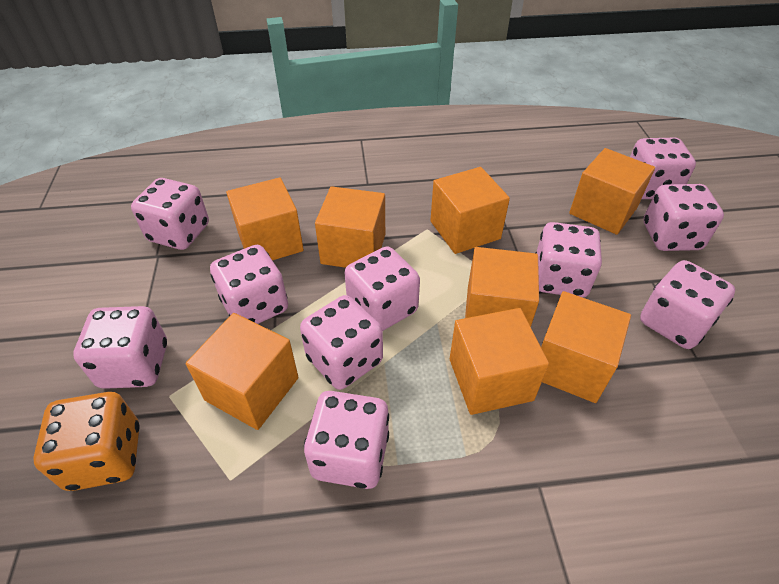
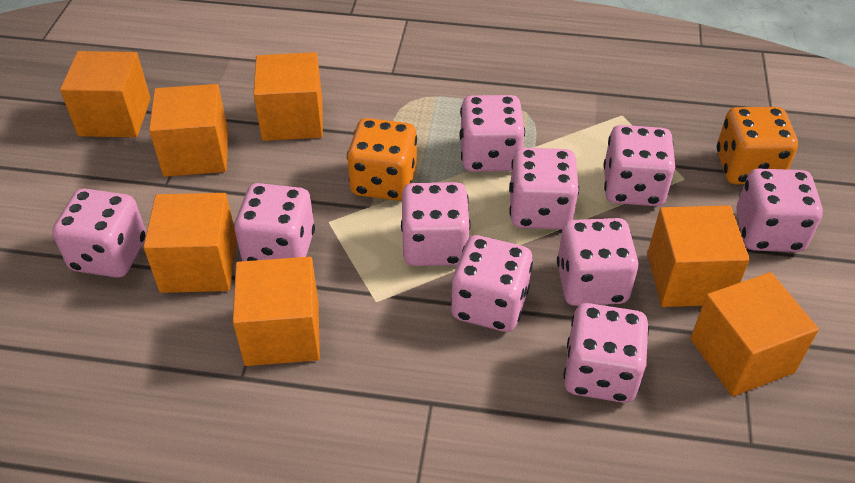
orange cube: 8 -> 7
orange dice: 1 -> 2

